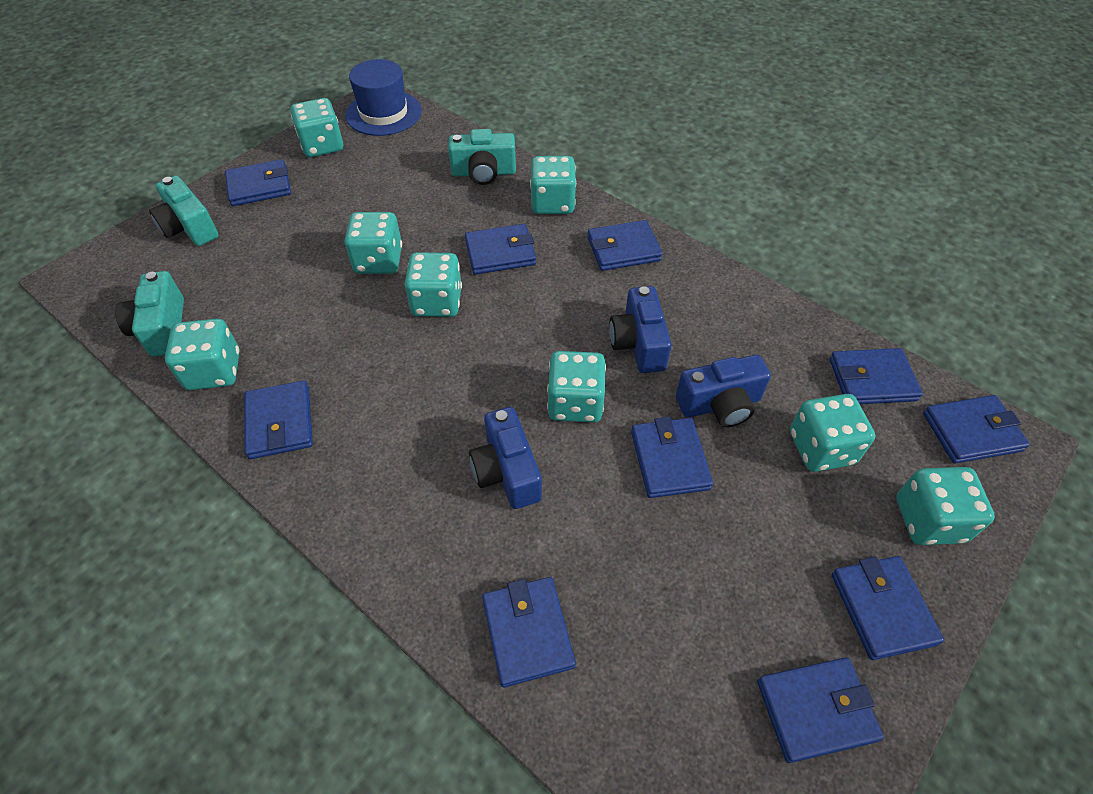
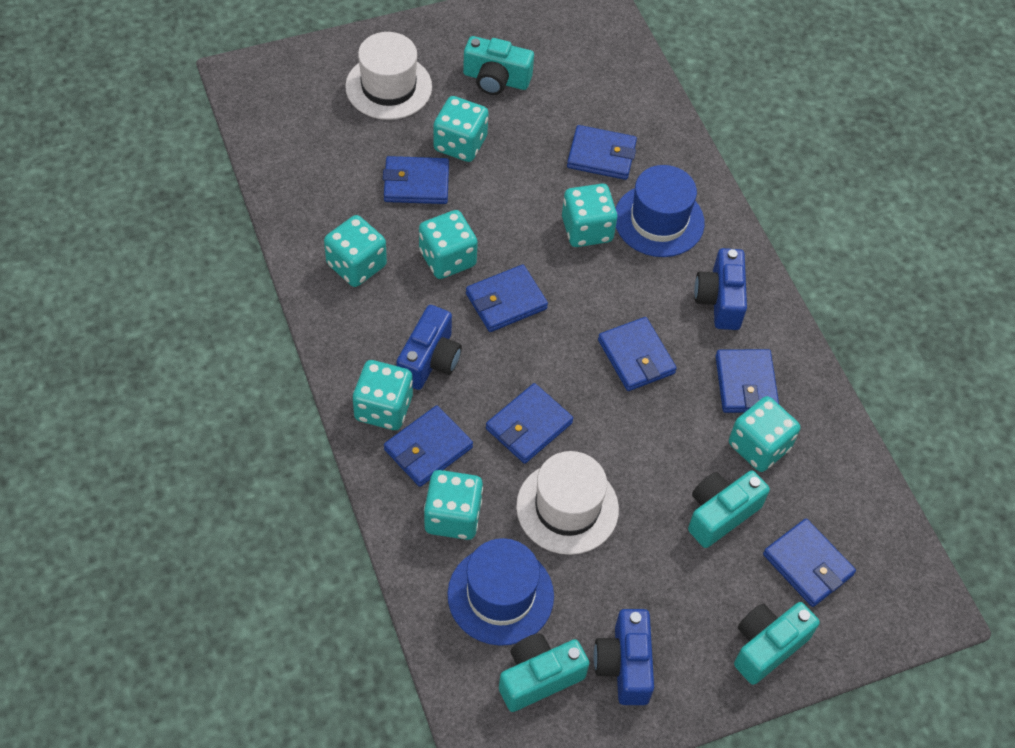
blue hat: 1 -> 2
blue wallet: 10 -> 8
turquoise camera: 3 -> 4
turquoise dice: 8 -> 7
white hat: 0 -> 2

